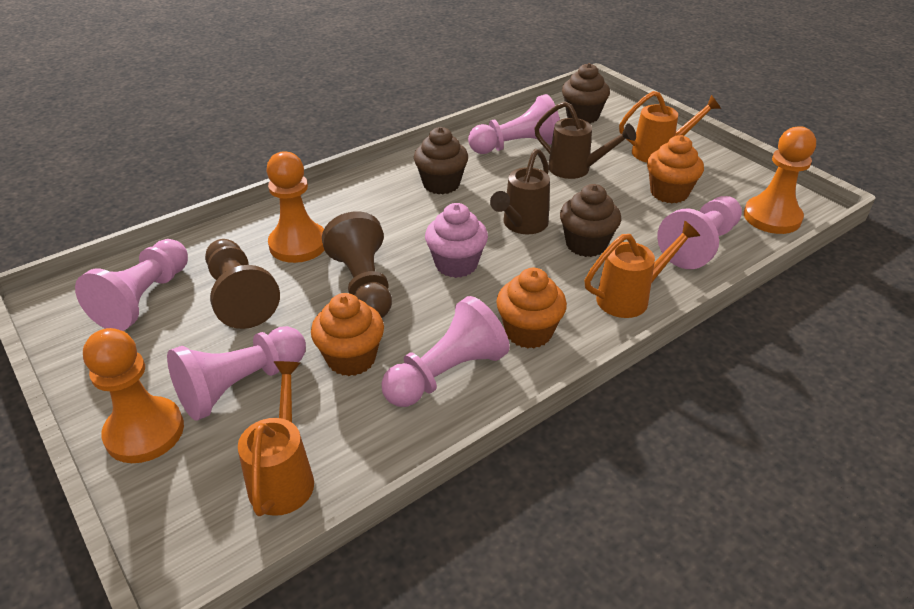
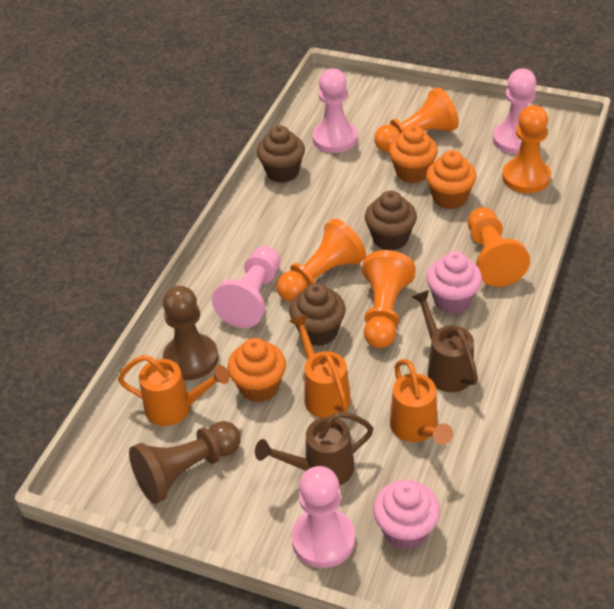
orange pawn: 3 -> 5
pink cupcake: 1 -> 2
pink pawn: 5 -> 4

